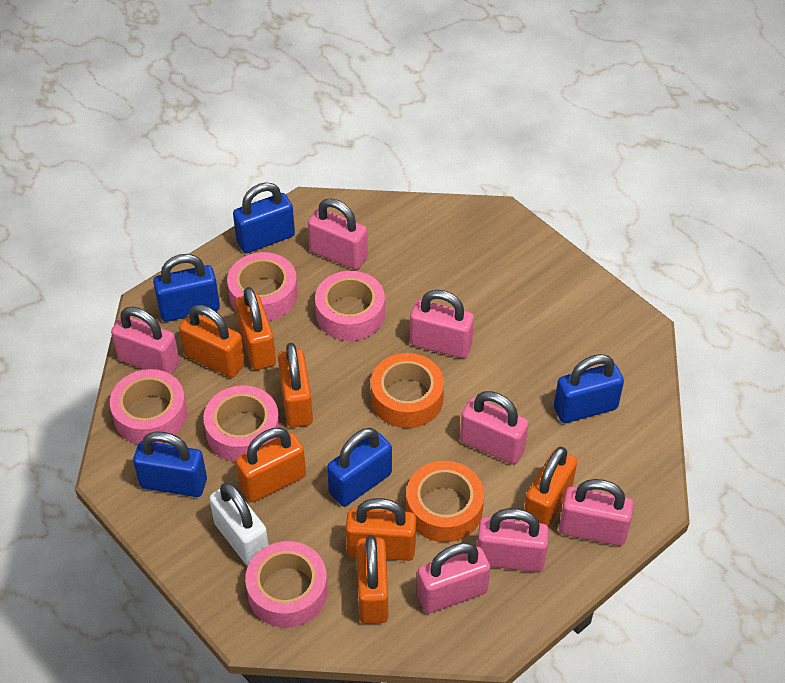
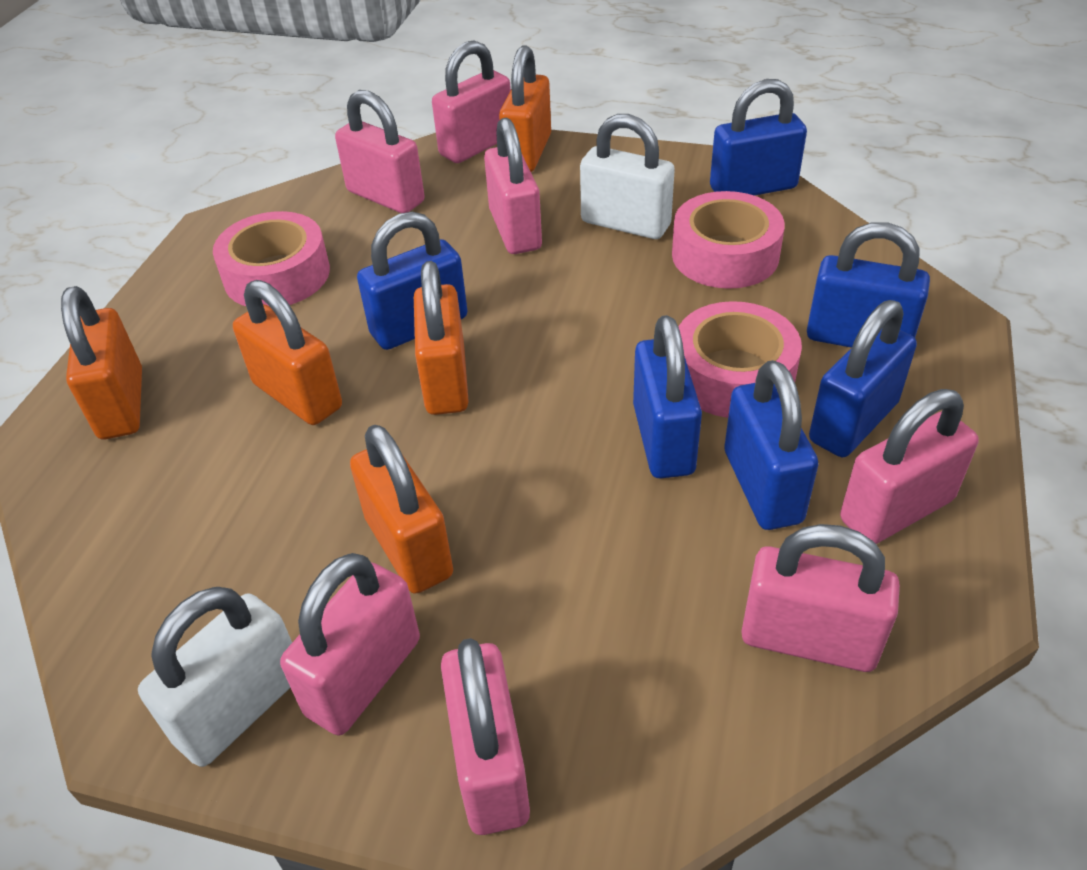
blue padlock: 5 -> 6
orange padlock: 7 -> 5
orange tape: 2 -> 0
pink tape: 5 -> 3
white padlock: 1 -> 2

